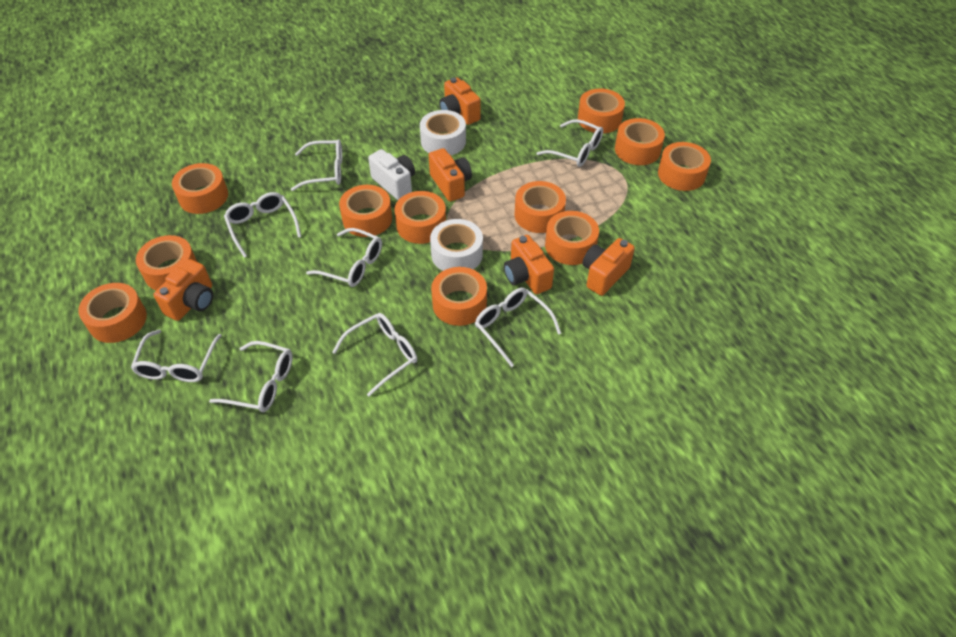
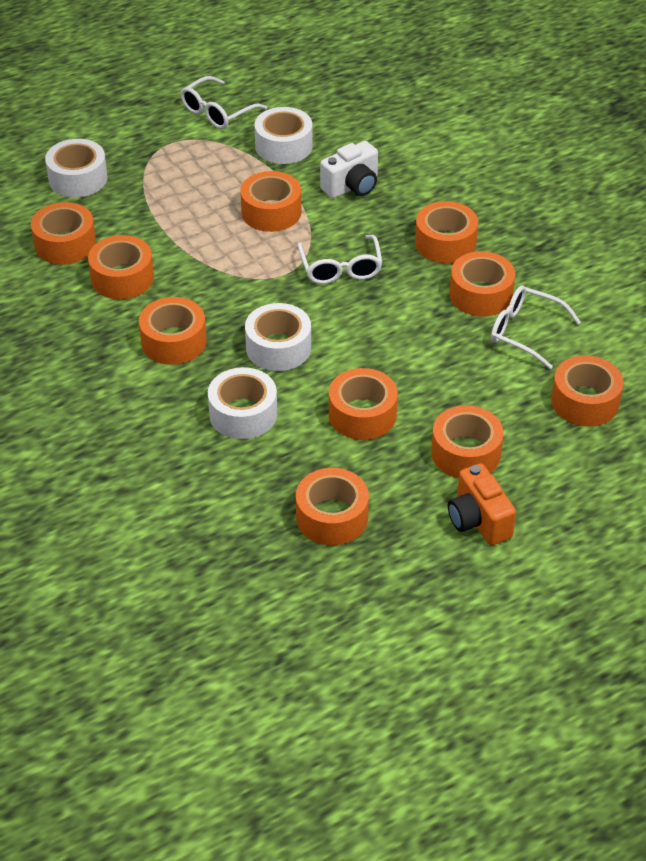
orange camera: 5 -> 1
orange tape: 11 -> 10
white glasses: 8 -> 3
white tape: 2 -> 4

